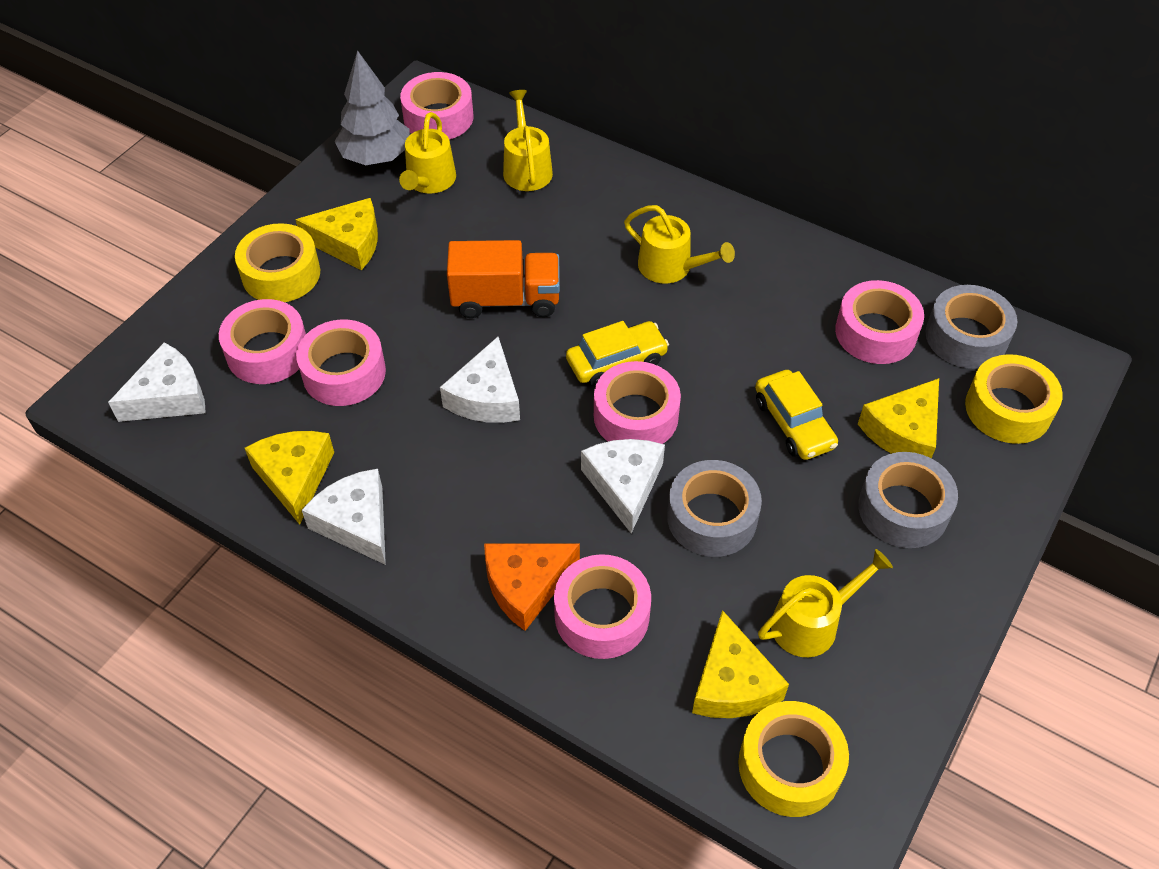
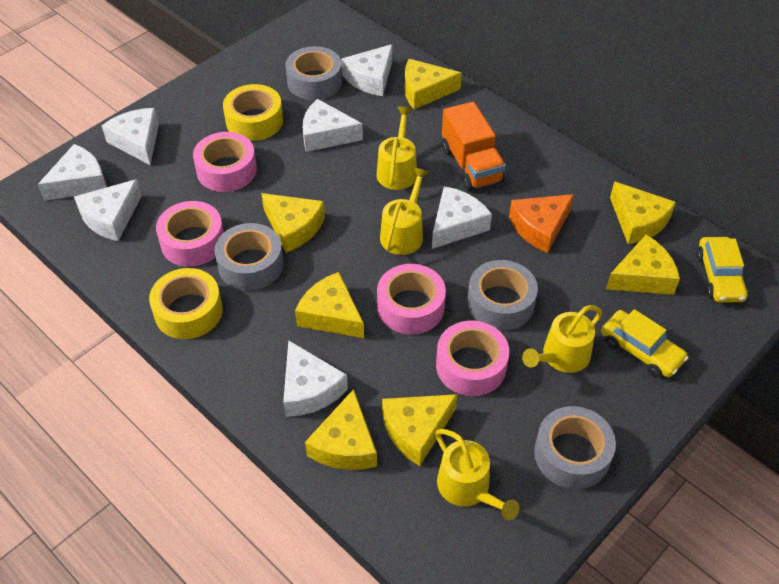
grey tape: 3 -> 4
grey tree: 1 -> 0
pink tape: 6 -> 4
white cheese: 4 -> 7
yellow cheese: 4 -> 7
yellow tape: 3 -> 2

